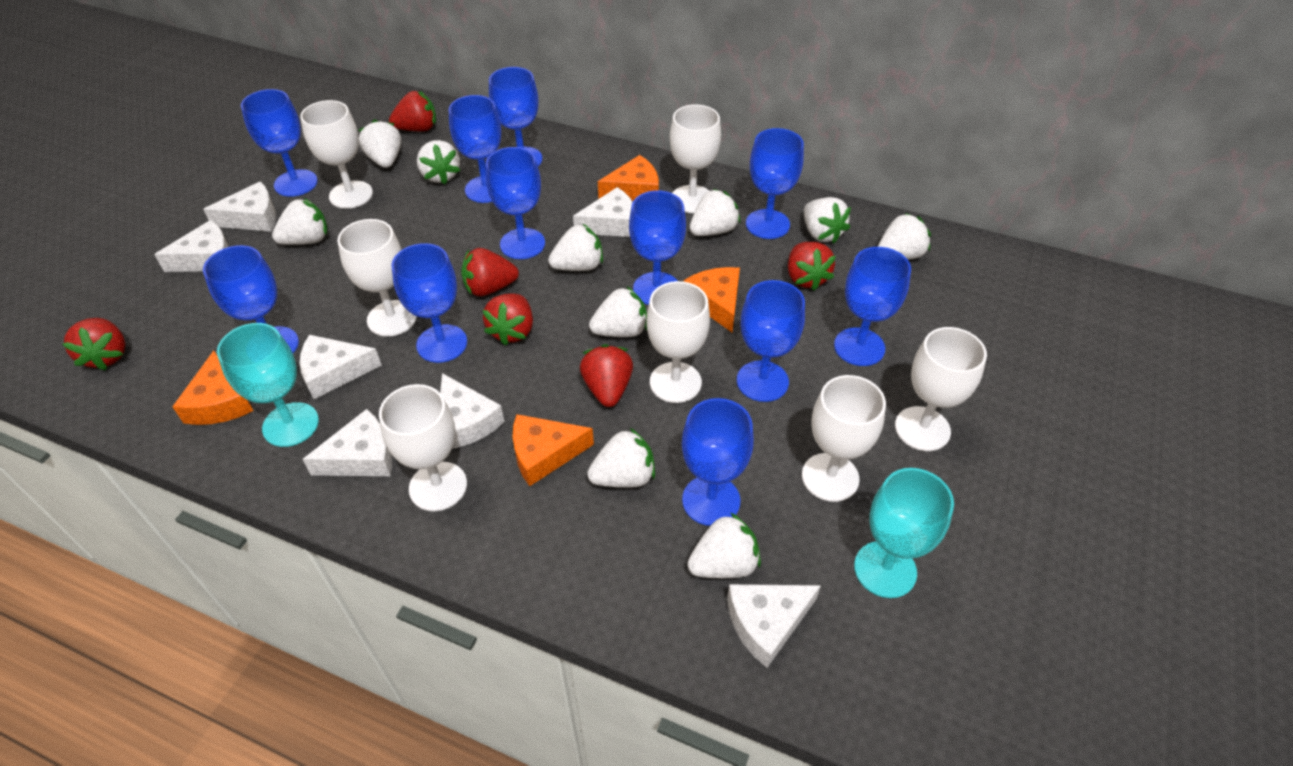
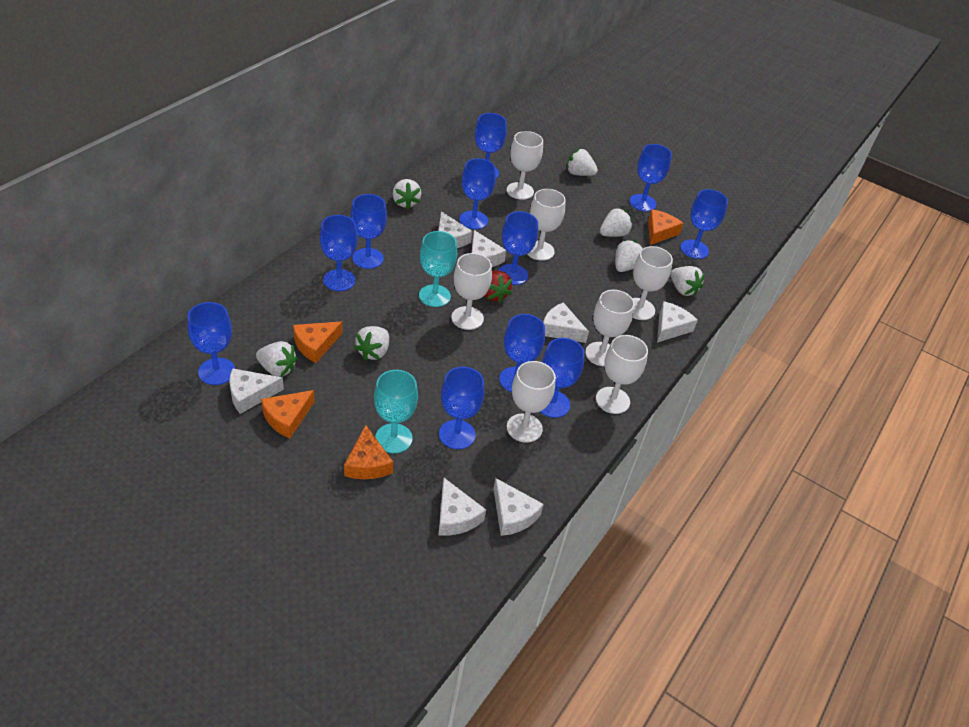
red strawberry: 6 -> 1
white strawberry: 10 -> 7

